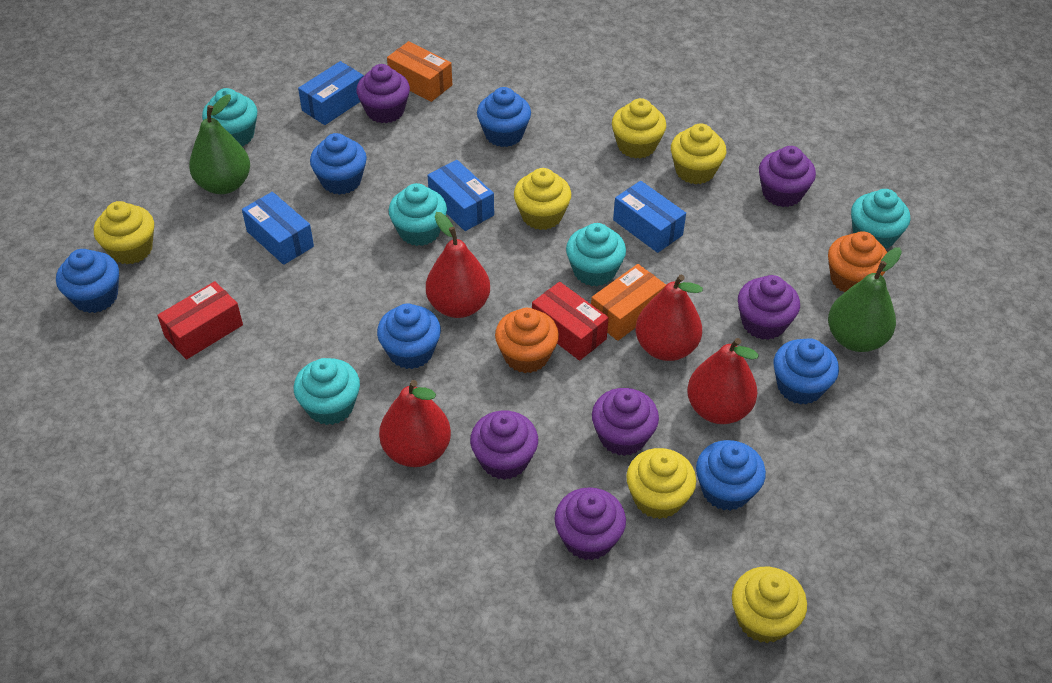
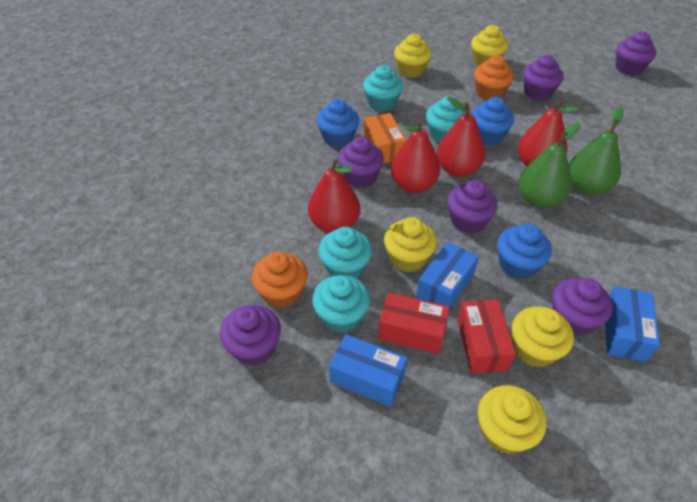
blue box: 4 -> 3
blue cupcake: 6 -> 3
orange box: 2 -> 1
turquoise cupcake: 5 -> 4
yellow cupcake: 6 -> 5

